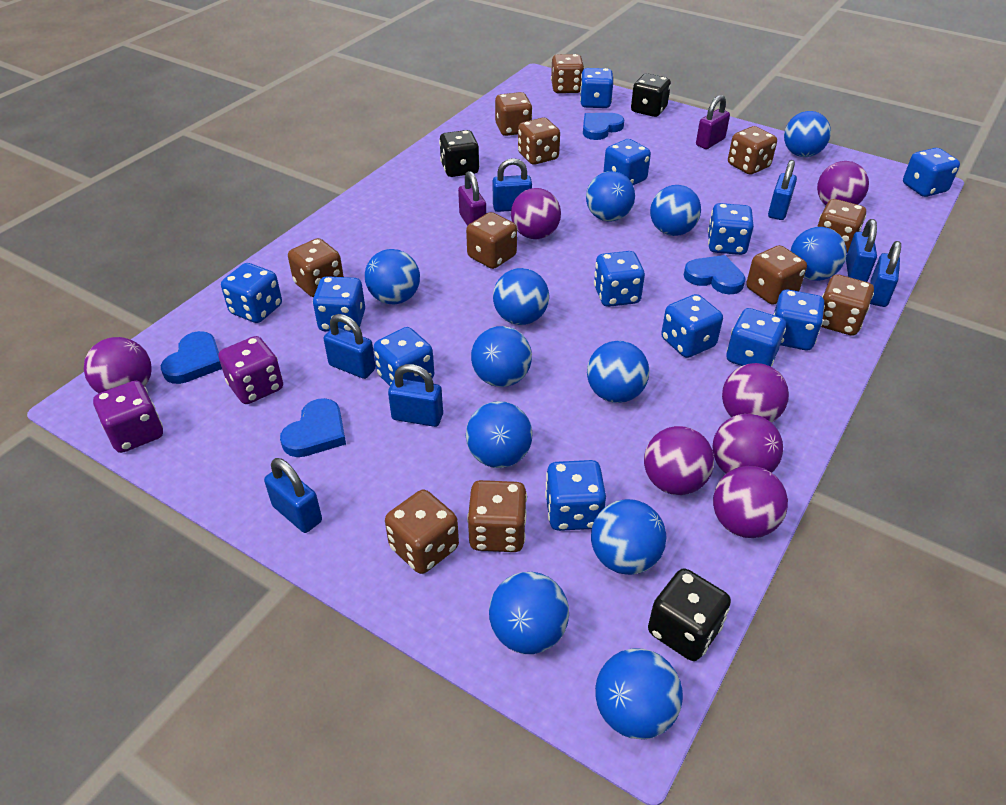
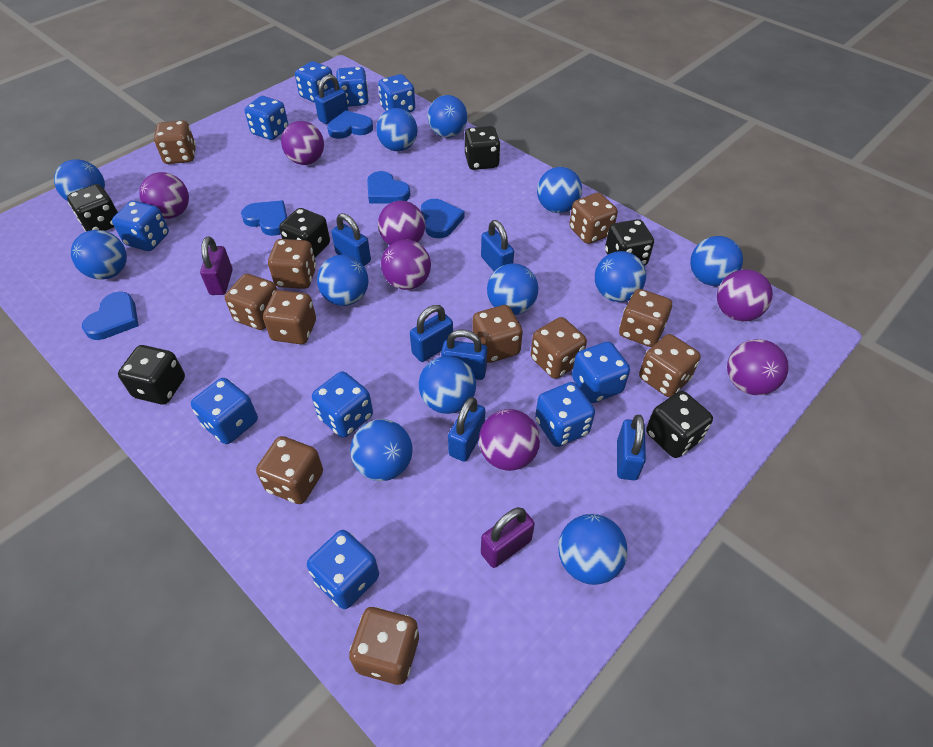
black dice: 3 -> 6
blue dice: 12 -> 10
blue heart: 4 -> 5
purple dice: 2 -> 0

